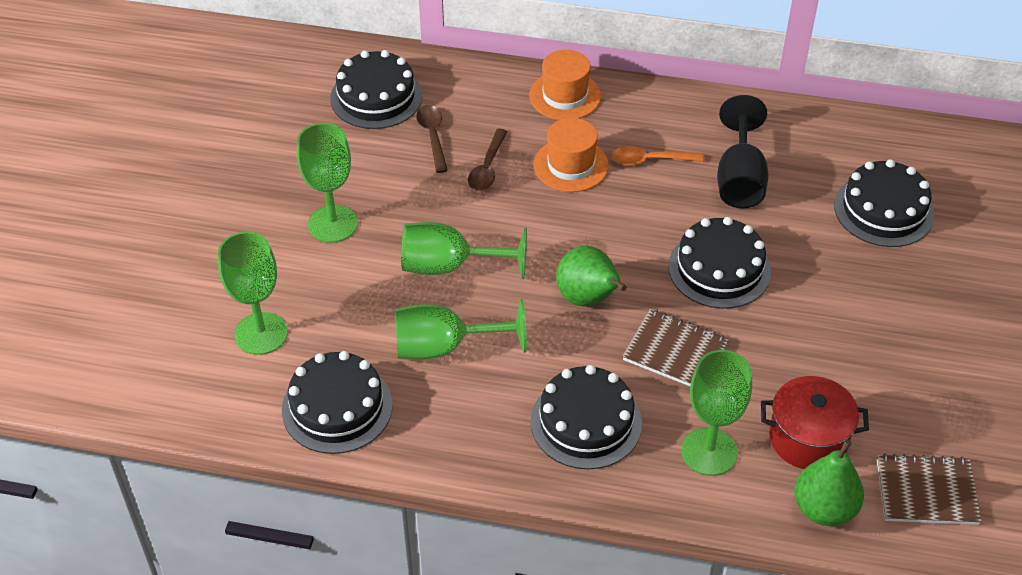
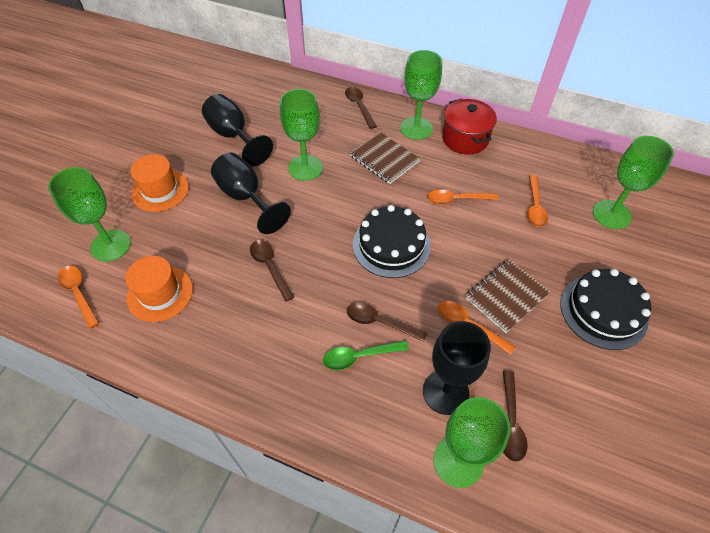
black cake: 5 -> 2
black goblet: 1 -> 3
brown spoon: 2 -> 4
green pear: 2 -> 0
green spoon: 0 -> 1
orange spoon: 1 -> 4

